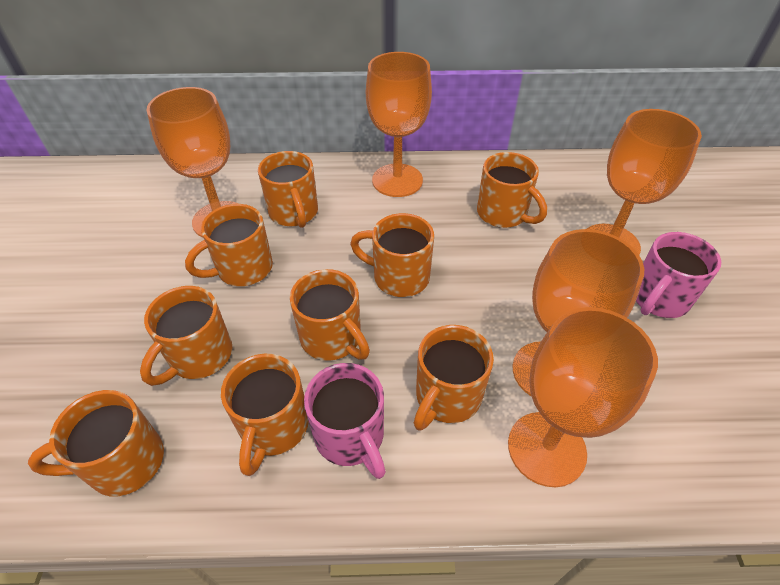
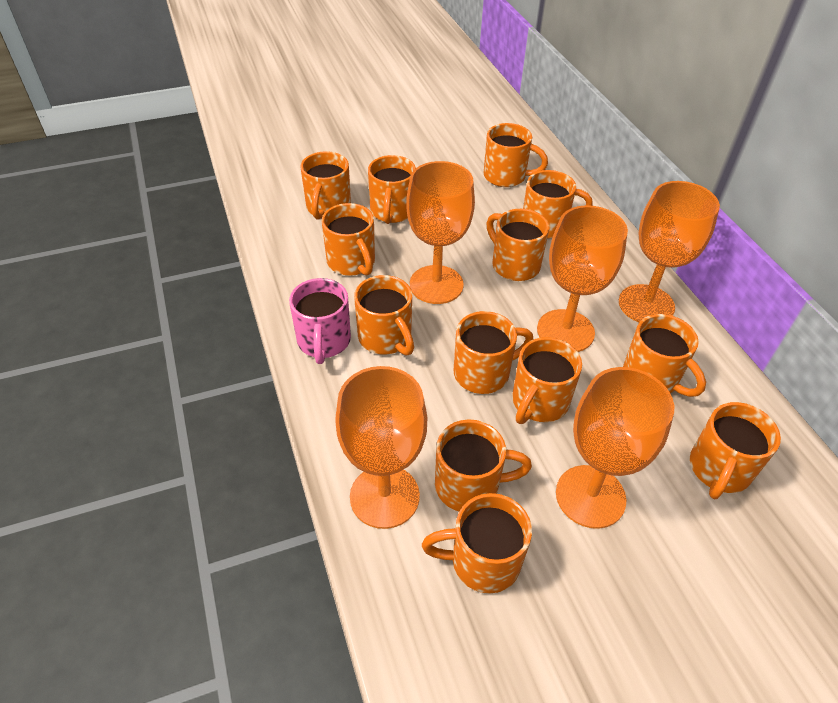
orange mug: 9 -> 13
pink mug: 2 -> 1

